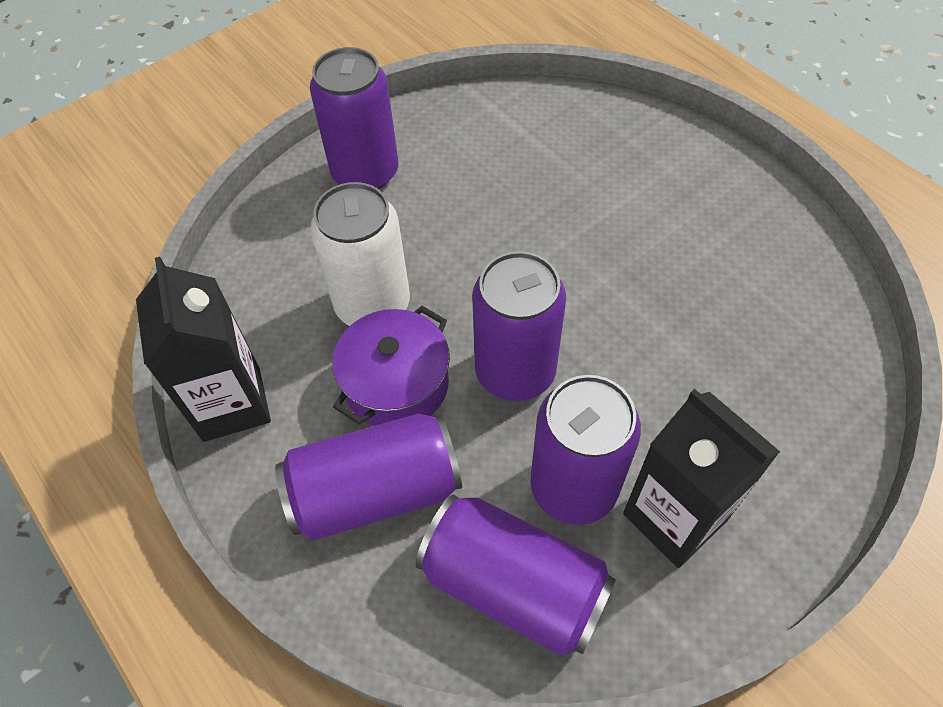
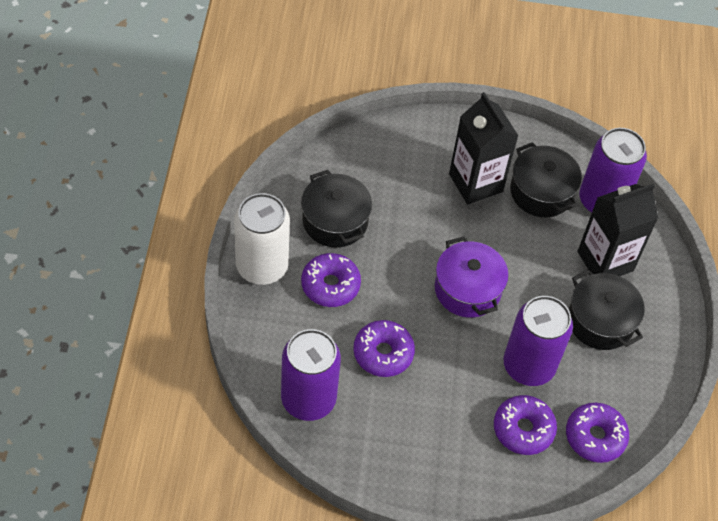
black pot: 0 -> 3
purple can: 5 -> 3
purple donut: 0 -> 4

